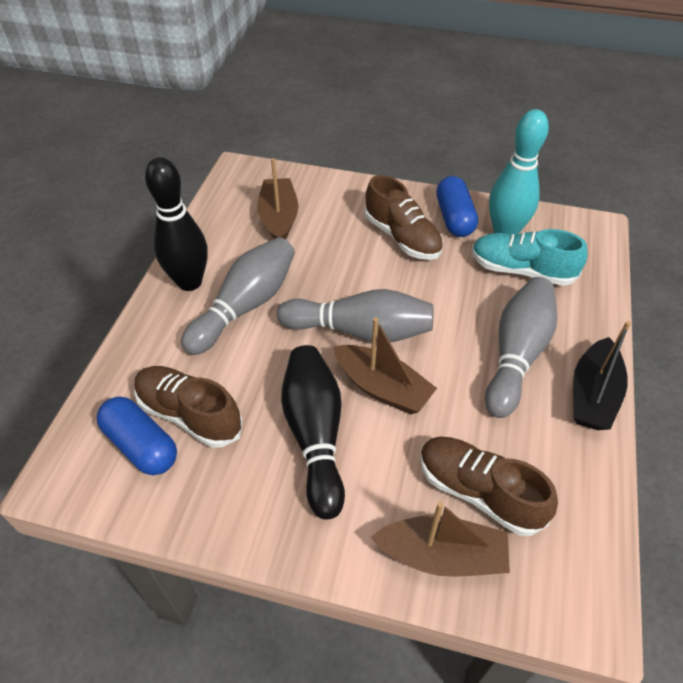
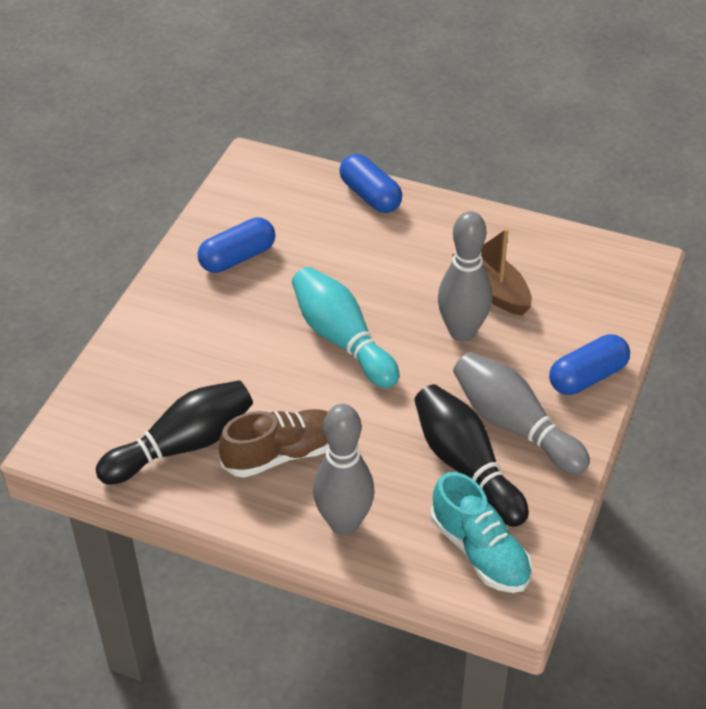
black boat: 1 -> 0
blue capsule: 2 -> 3
brown boat: 3 -> 1
brown shoe: 3 -> 1

